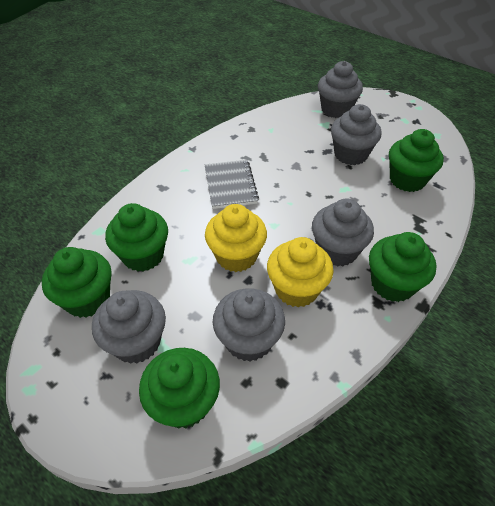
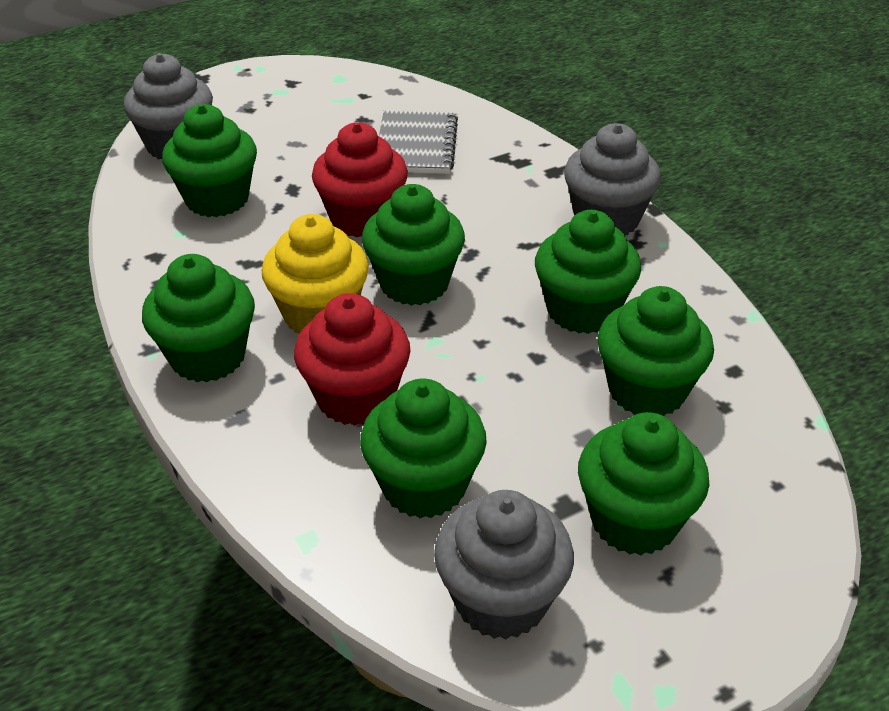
green cupcake: 5 -> 7
grey cupcake: 5 -> 3
red cupcake: 0 -> 2
yellow cupcake: 2 -> 1

